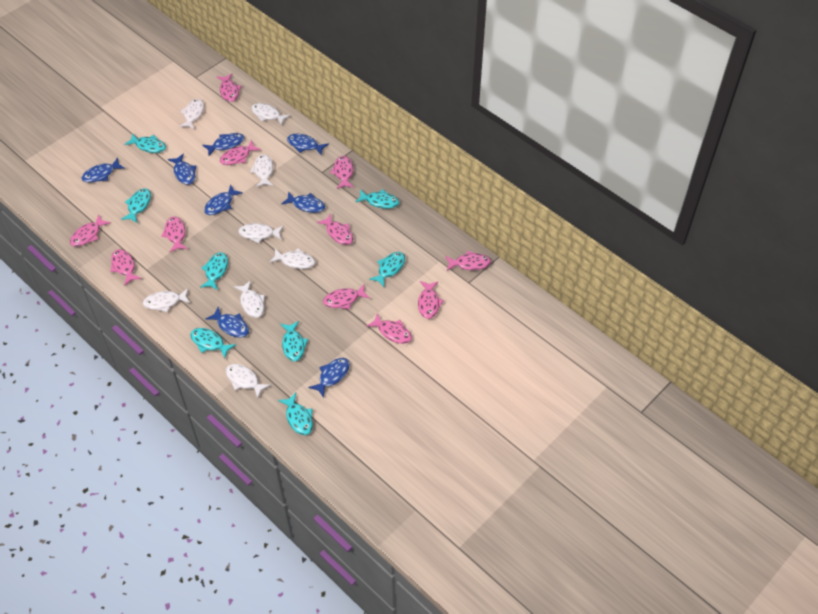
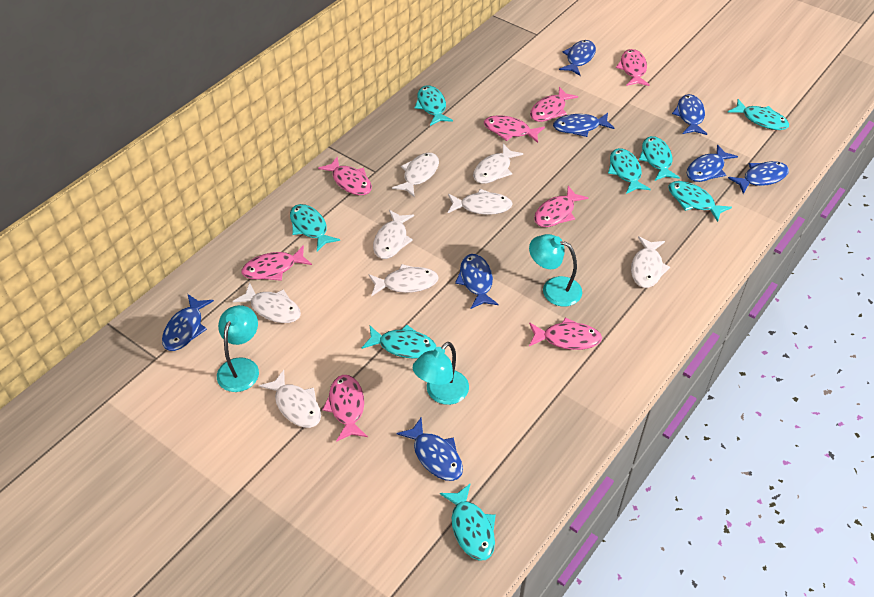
pink fish: 11 -> 8
turquoise lamp: 0 -> 3

